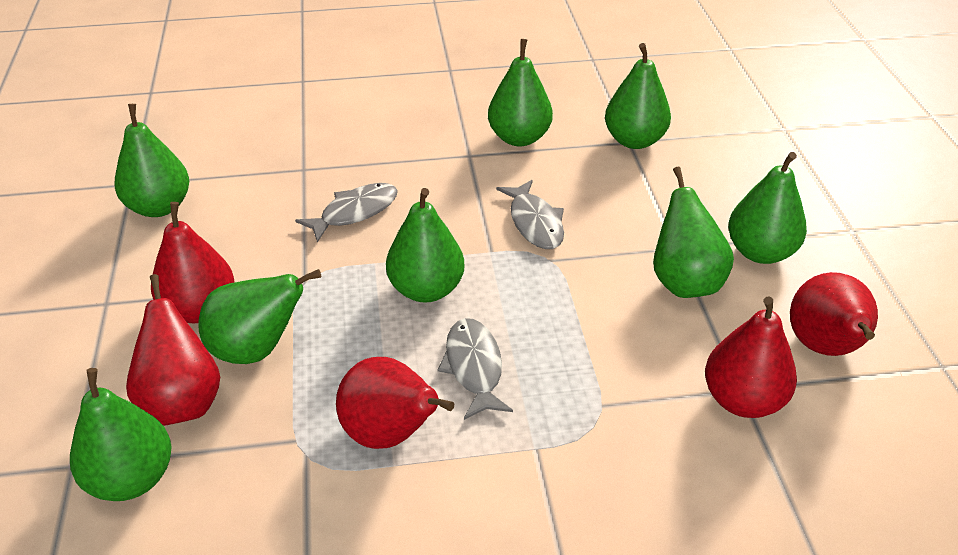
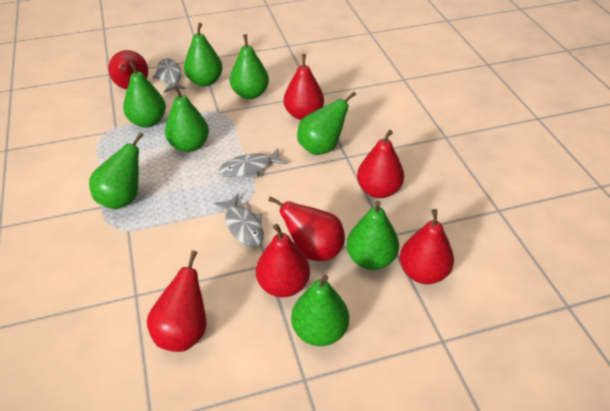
red pear: 5 -> 7

